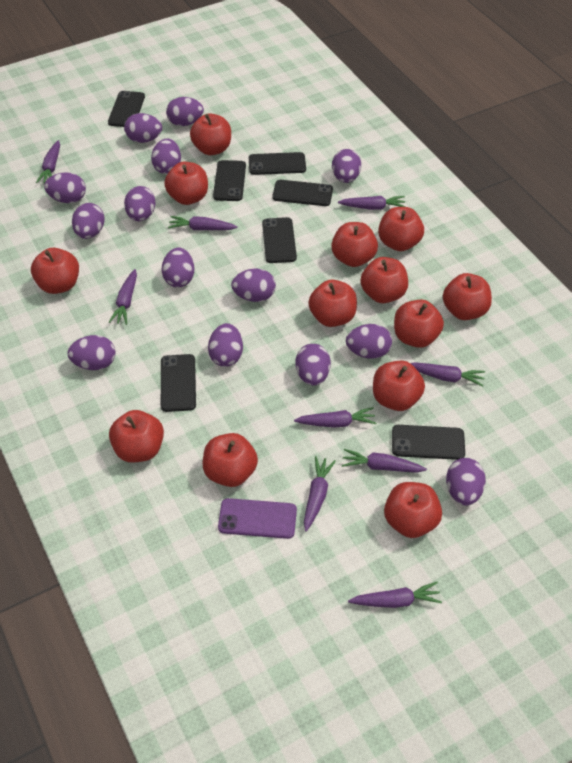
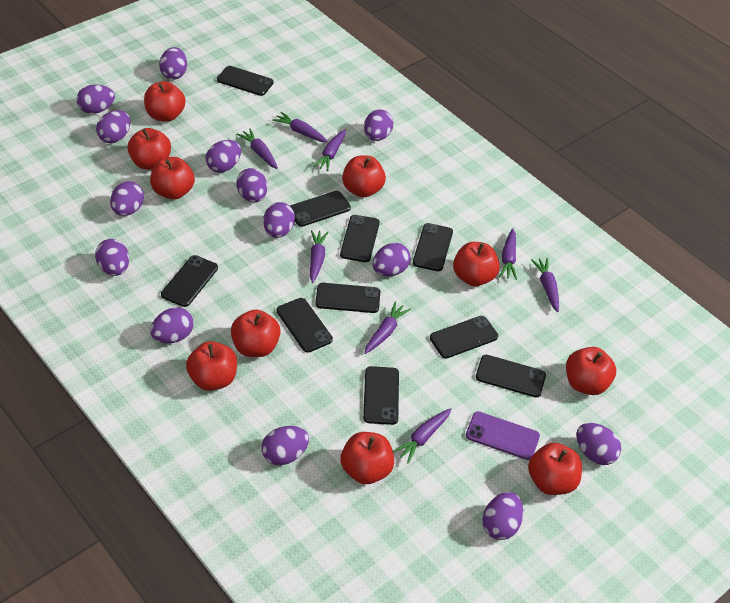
black phone: 7 -> 10
purple carrot: 9 -> 8
red apple: 13 -> 10

